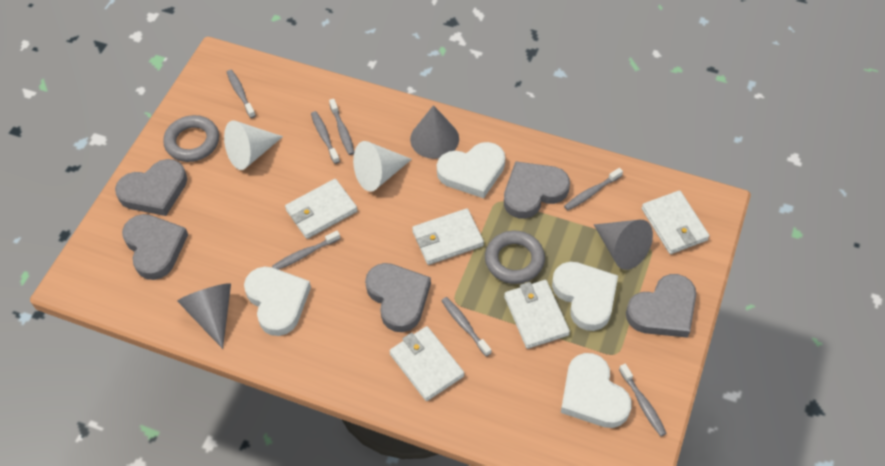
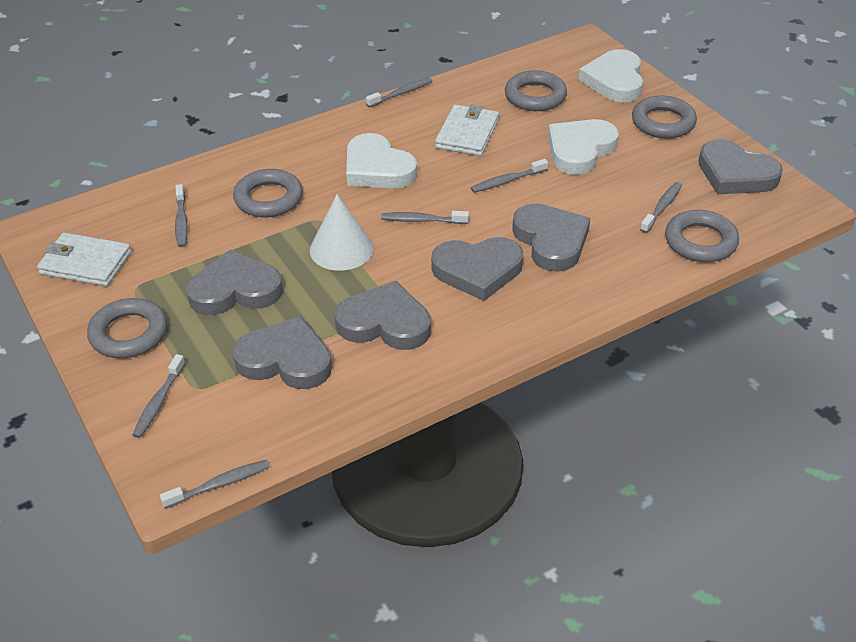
grey cone: 3 -> 0
grey heart: 5 -> 6
grey ring: 2 -> 5
white cone: 2 -> 1
white heart: 4 -> 3
white wallet: 5 -> 2

